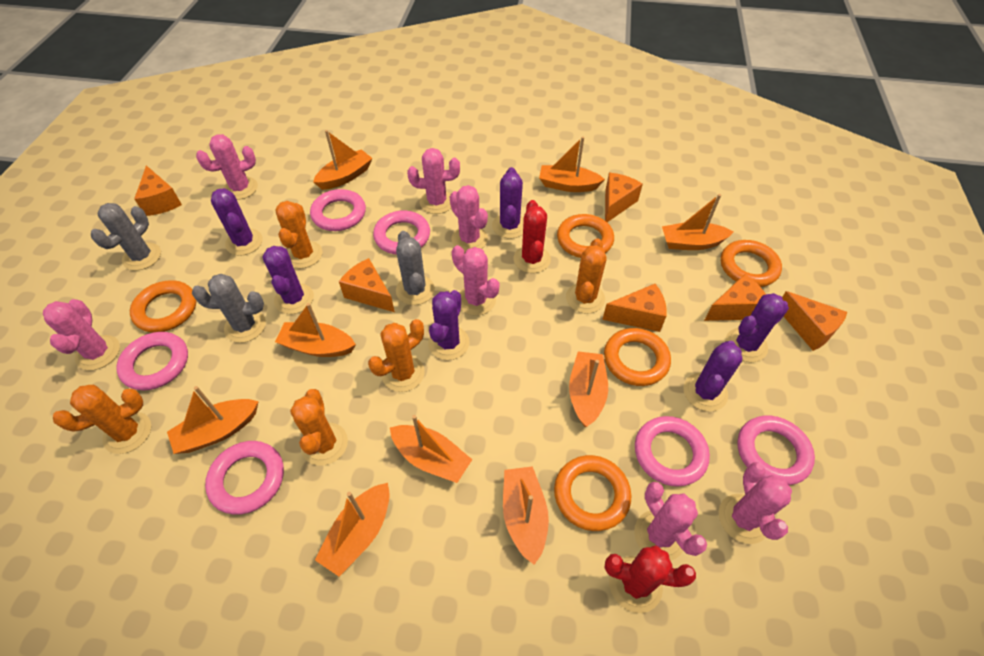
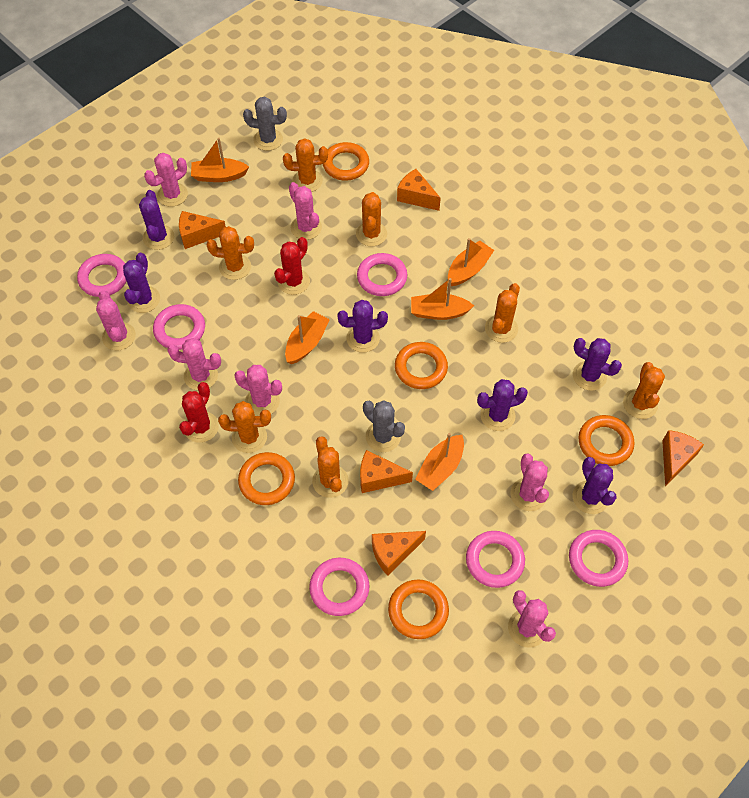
grey cactus: 3 -> 2
orange boat: 9 -> 5
orange cactus: 5 -> 7
orange cheese: 6 -> 5

